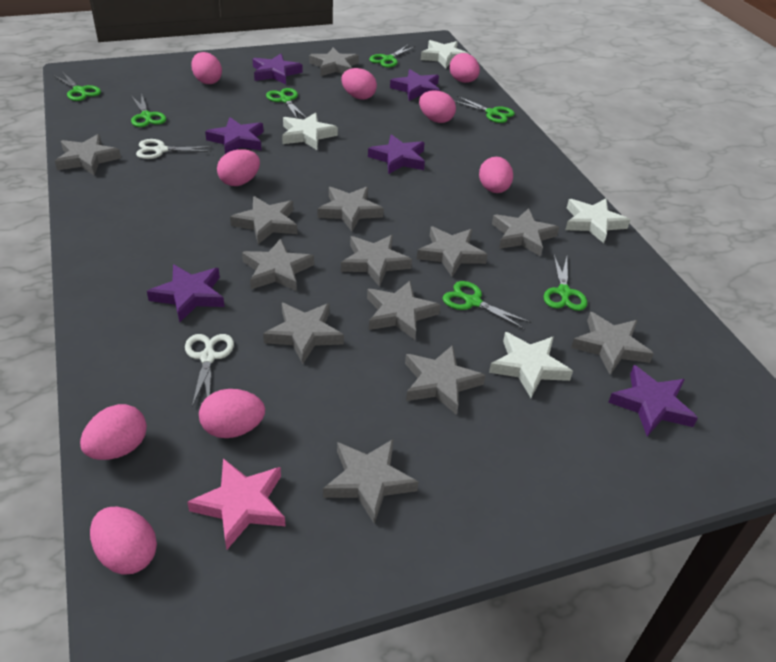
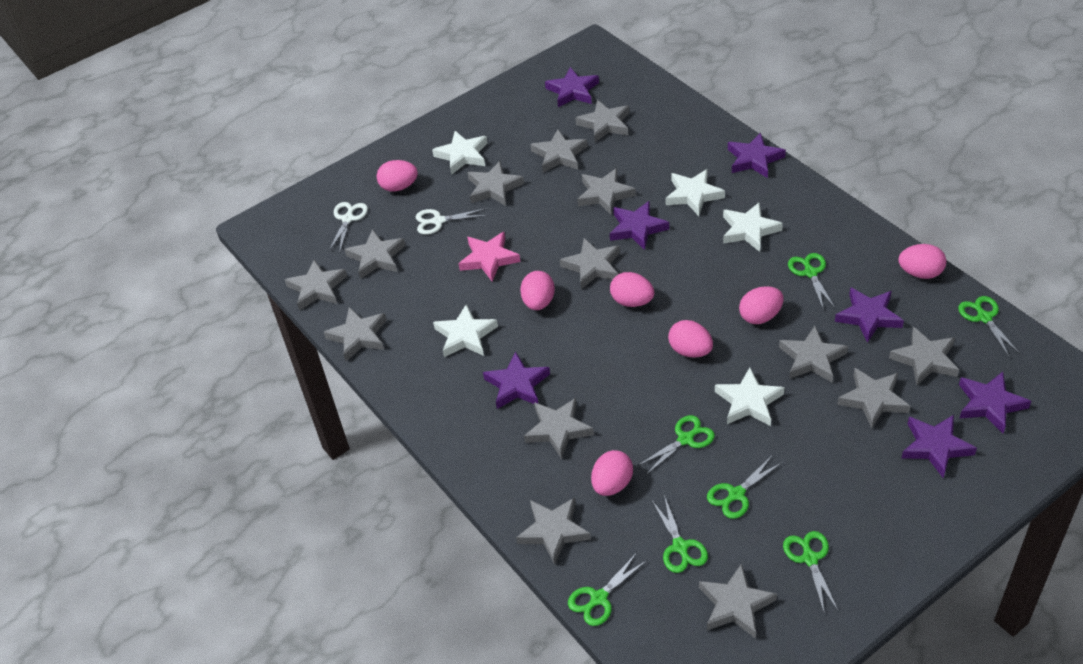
grey star: 13 -> 14
pink egg: 9 -> 7
purple star: 6 -> 7
white star: 4 -> 5

